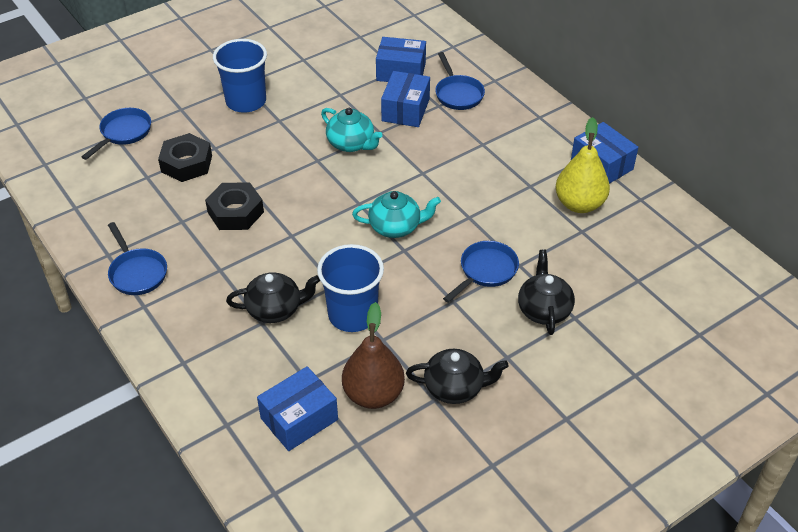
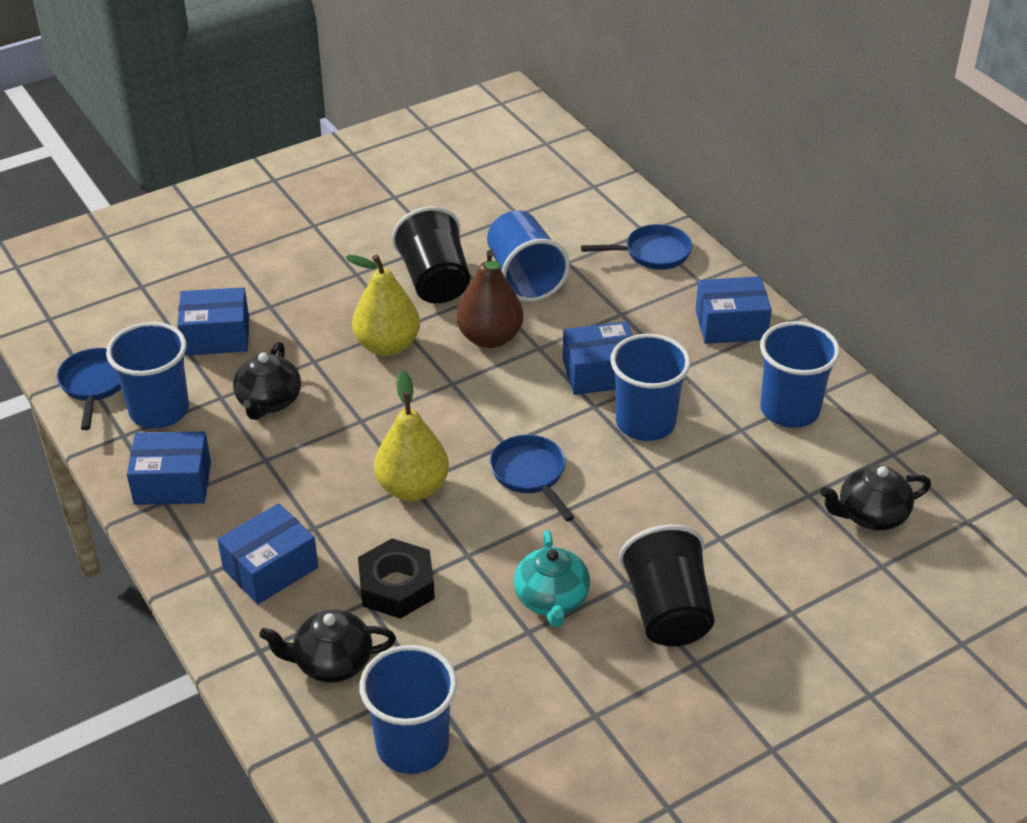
black cup: 0 -> 2
black nut: 2 -> 1
blue box: 4 -> 5
blue cup: 2 -> 5
blue pan: 4 -> 3
turquoise teapot: 2 -> 1
yellow pear: 1 -> 2

